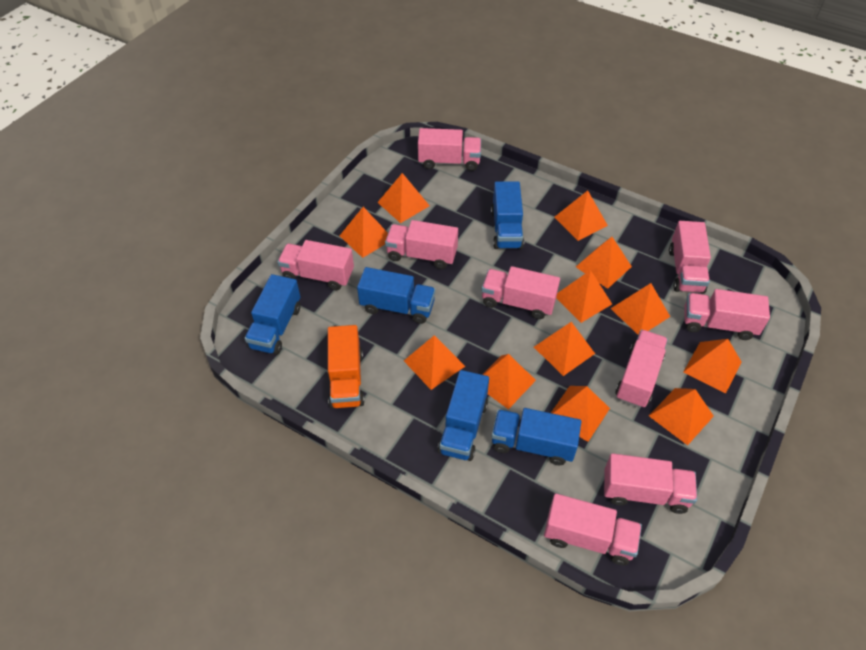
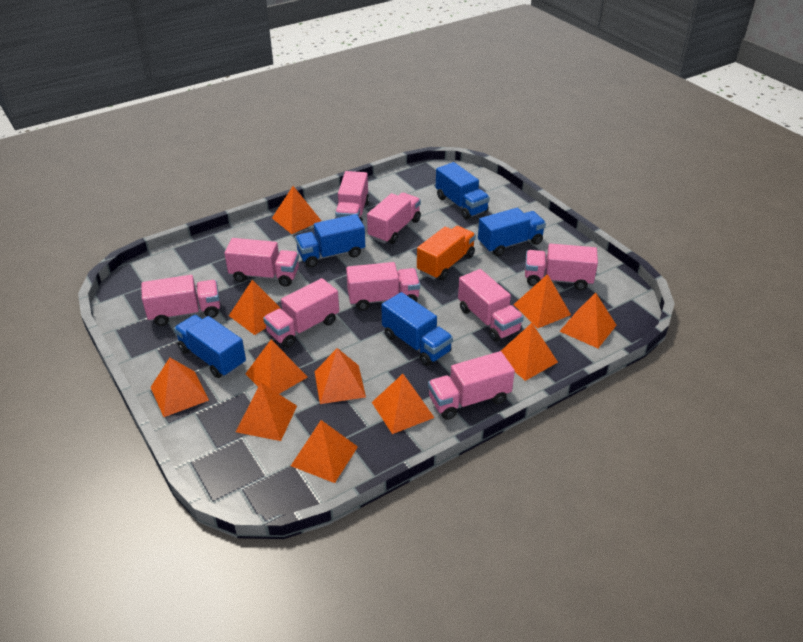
orange pyramid: 12 -> 11

